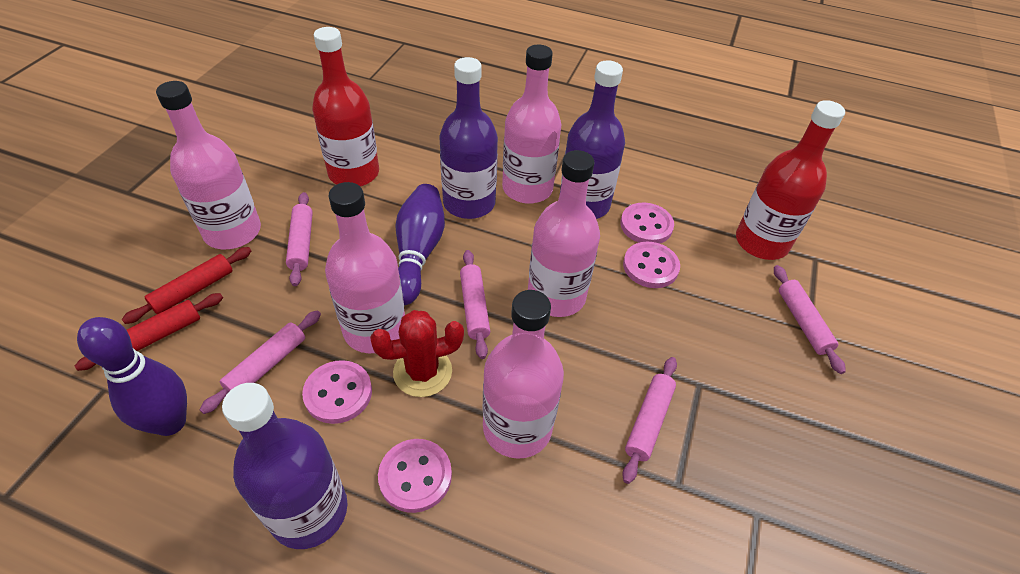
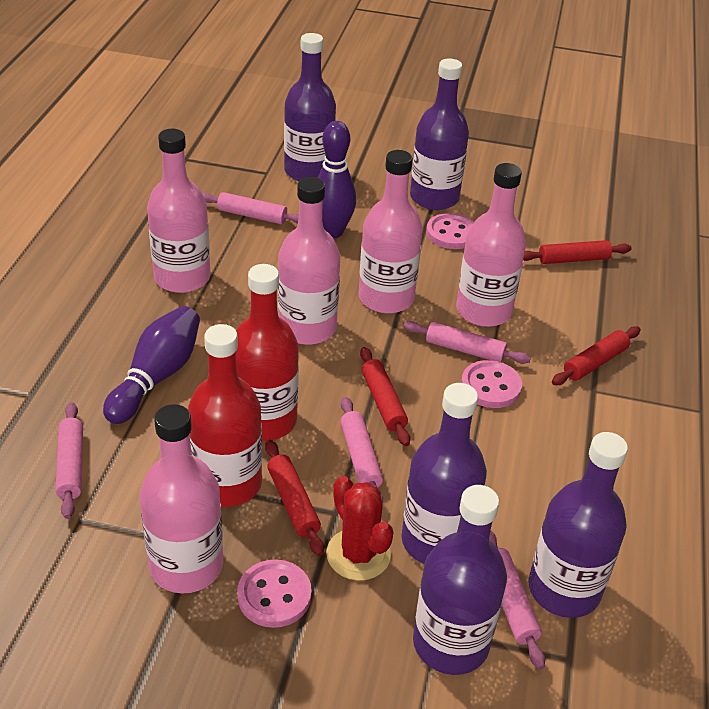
pink button: 4 -> 3
purple bottle: 3 -> 5
red rolling pin: 2 -> 4

